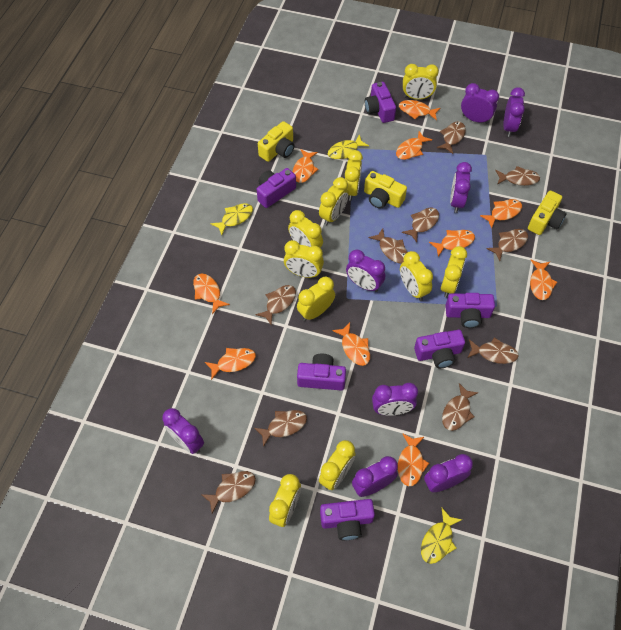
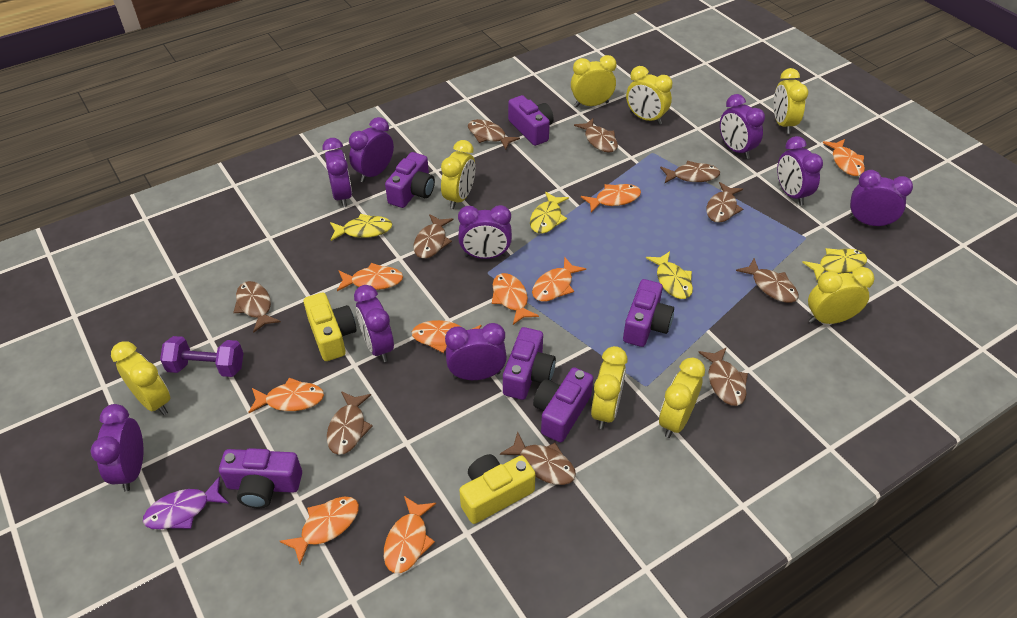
orange fish: 10 -> 9
purple clock: 8 -> 9
purple dumbbell: 0 -> 1
purple fish: 0 -> 1
yellow camera: 3 -> 2
yellow clock: 10 -> 8
yellow fish: 3 -> 4

